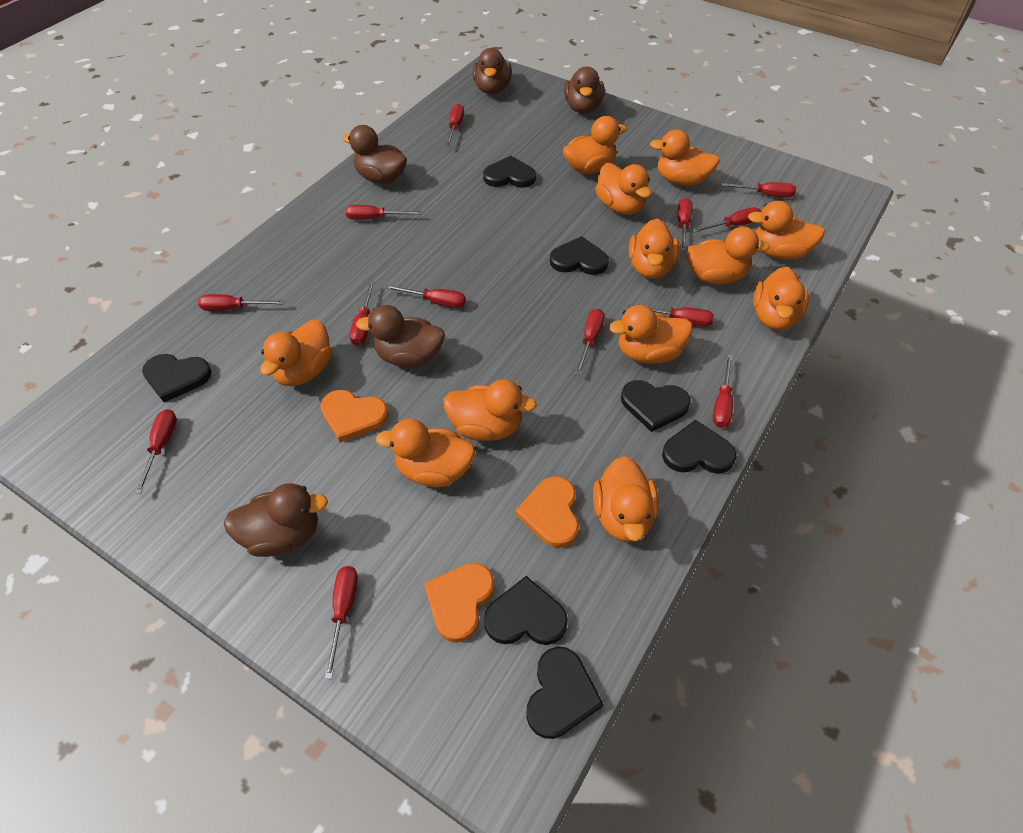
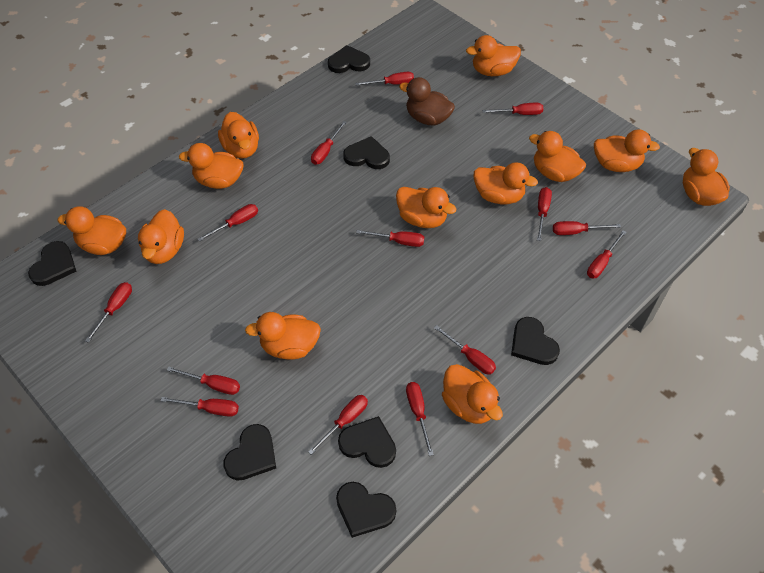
brown duck: 5 -> 1
orange heart: 3 -> 0
red screwdriver: 13 -> 14

